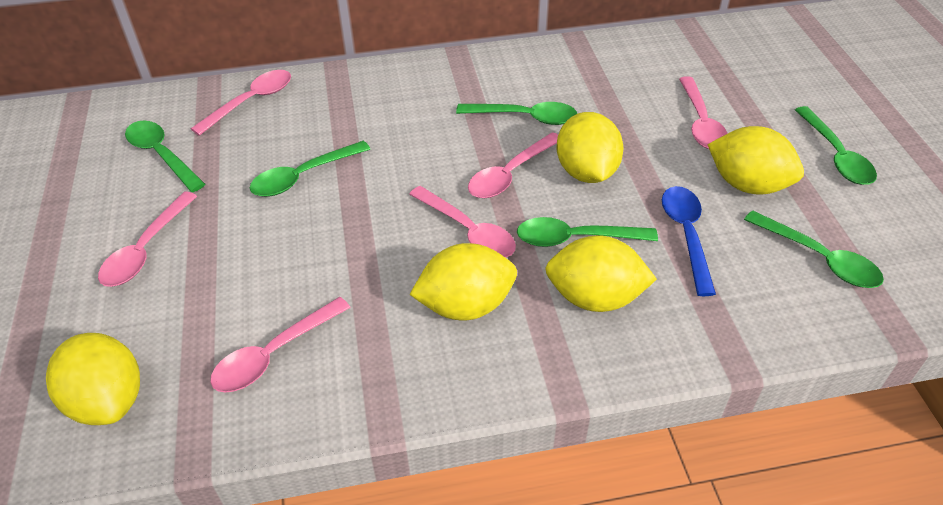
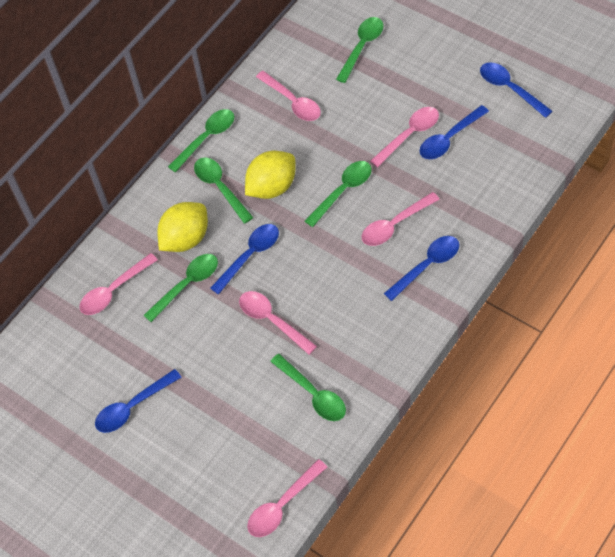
blue spoon: 1 -> 5
yellow lemon: 5 -> 2

